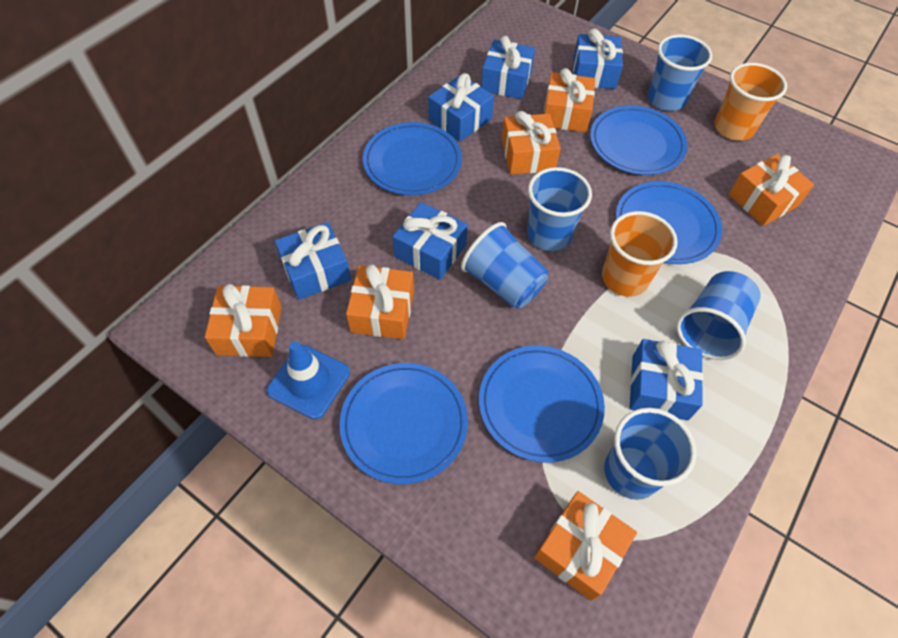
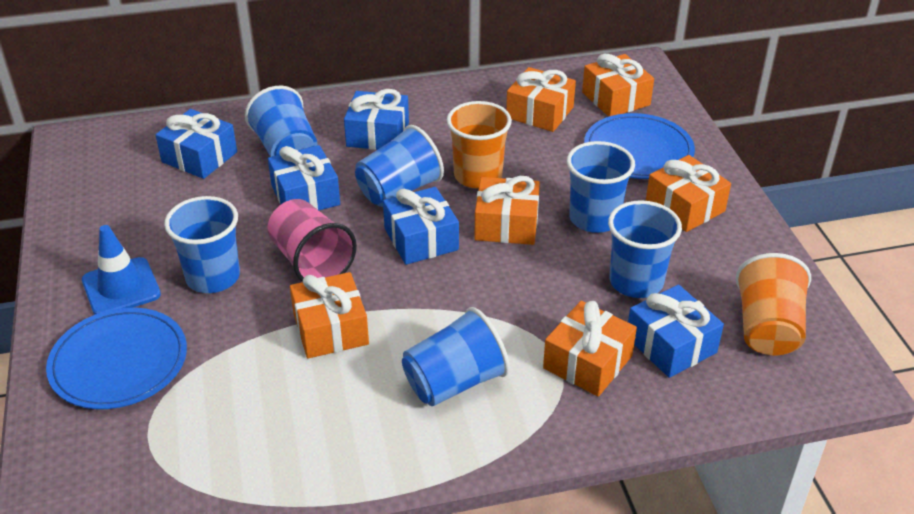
blue cup: 5 -> 6
blue gift: 6 -> 5
blue plate: 5 -> 2
pink cup: 0 -> 1

